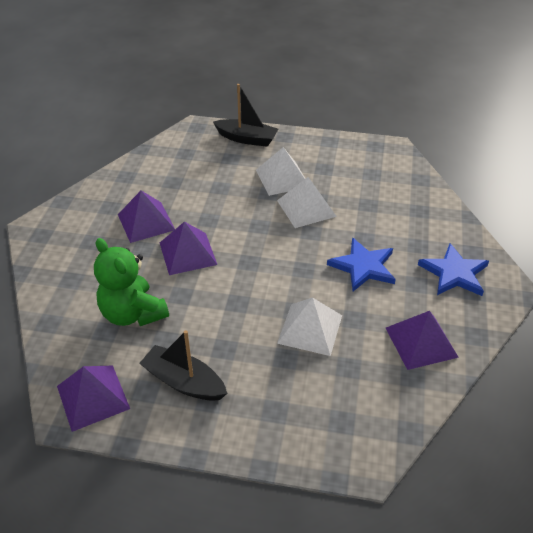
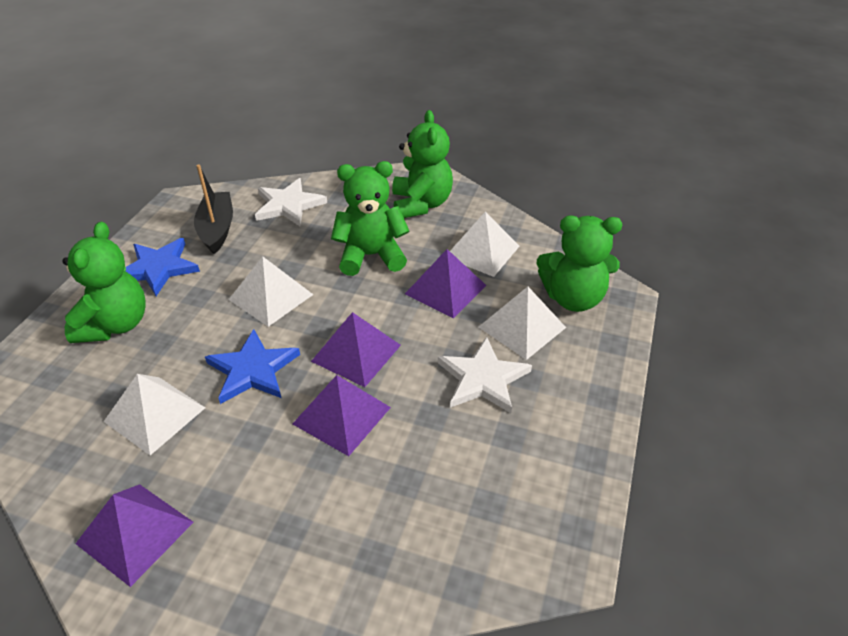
black boat: 2 -> 1
green teddy bear: 1 -> 4
white pyramid: 3 -> 4
white star: 0 -> 2

